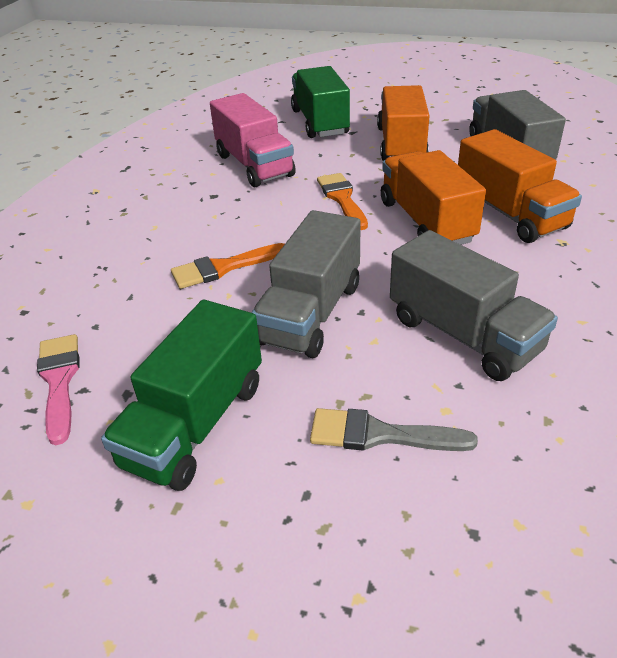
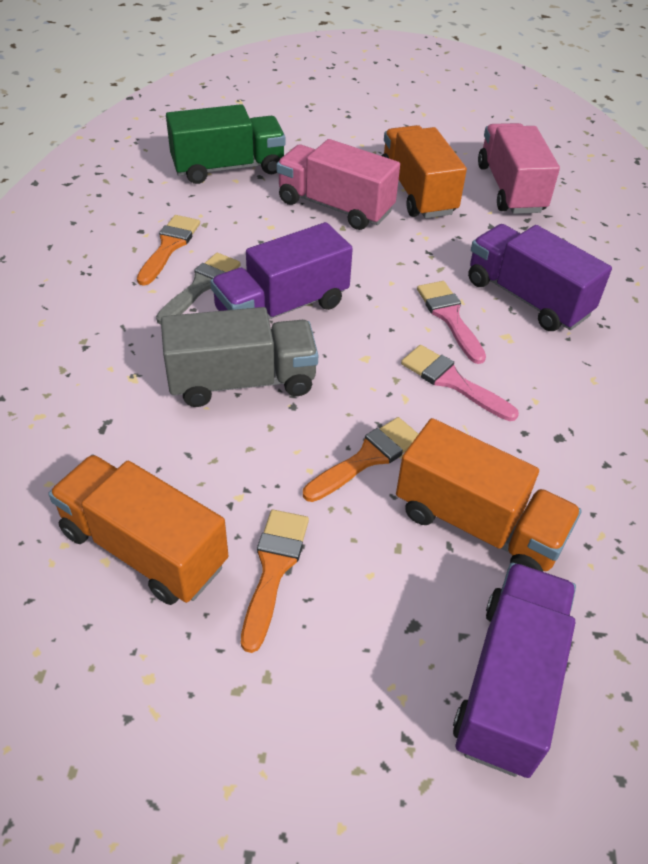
green truck: 2 -> 1
grey truck: 3 -> 1
orange brush: 2 -> 3
pink brush: 1 -> 2
pink truck: 1 -> 2
purple truck: 0 -> 3

